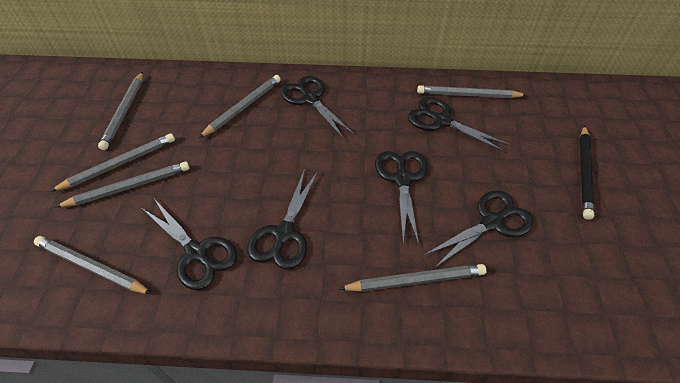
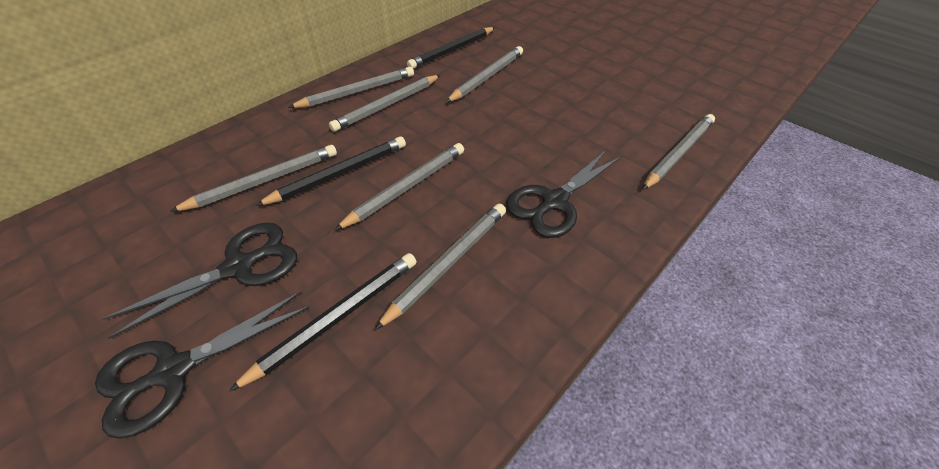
black pencil: 1 -> 3
black scissors: 6 -> 3

